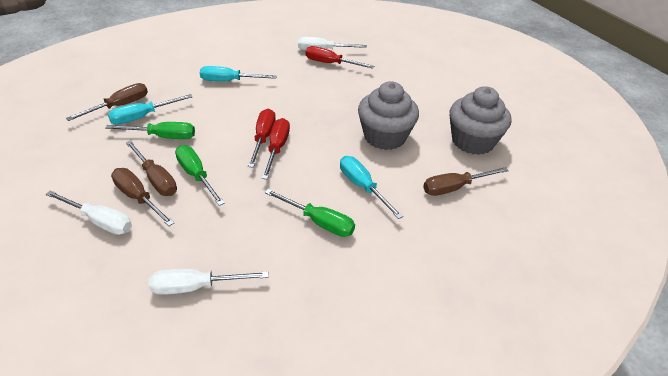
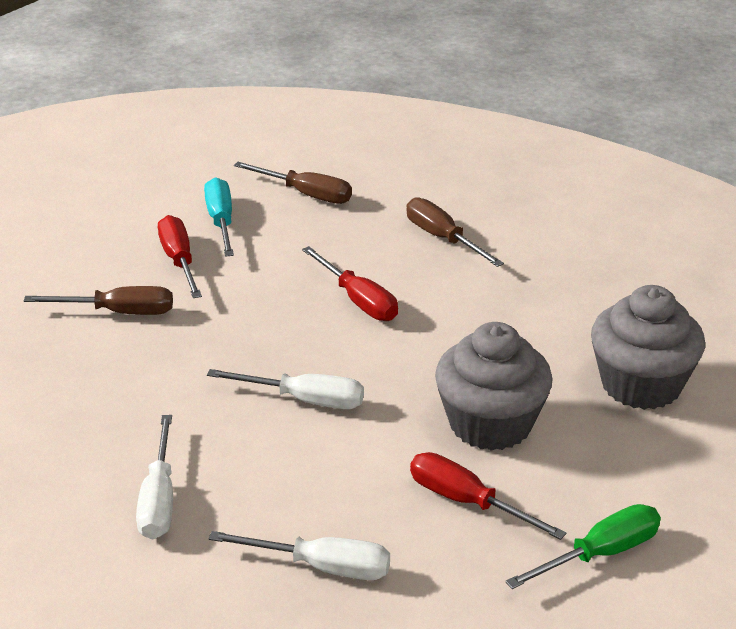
brown screwdriver: 4 -> 3
green screwdriver: 3 -> 1
turquoise screwdriver: 3 -> 1

